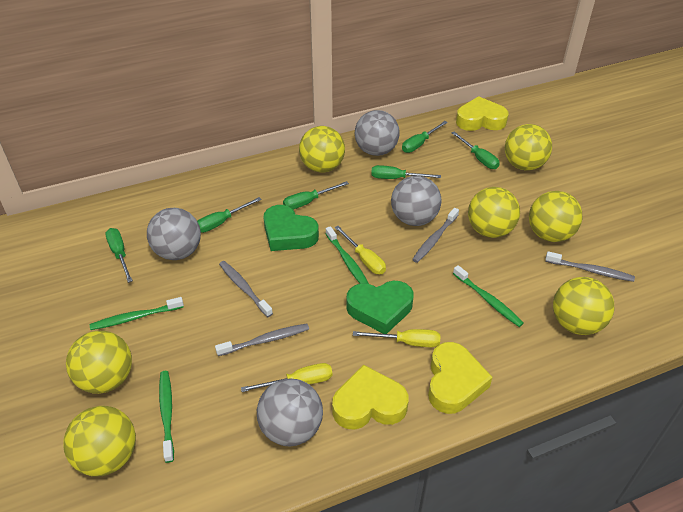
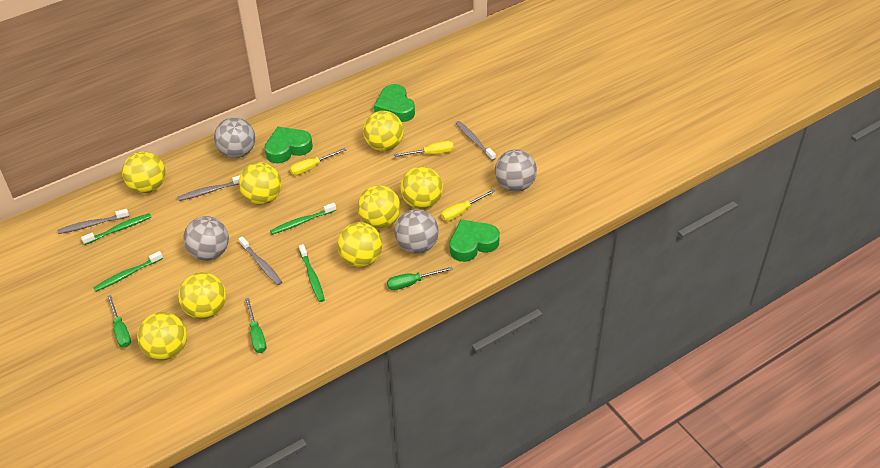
green heart: 2 -> 3
green screwdriver: 6 -> 3
yellow ball: 7 -> 8
yellow heart: 3 -> 0

